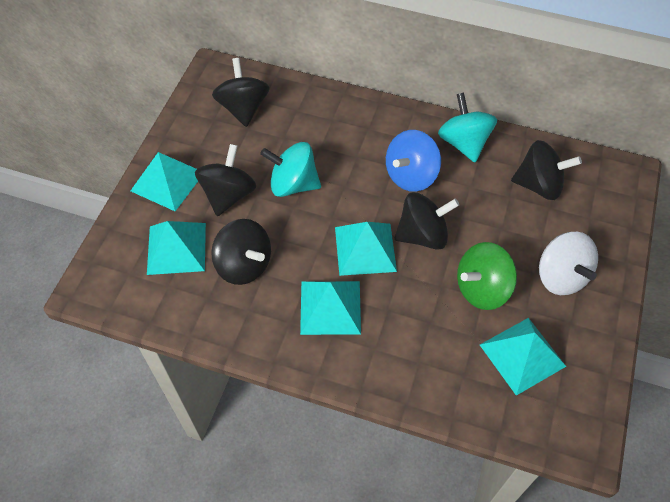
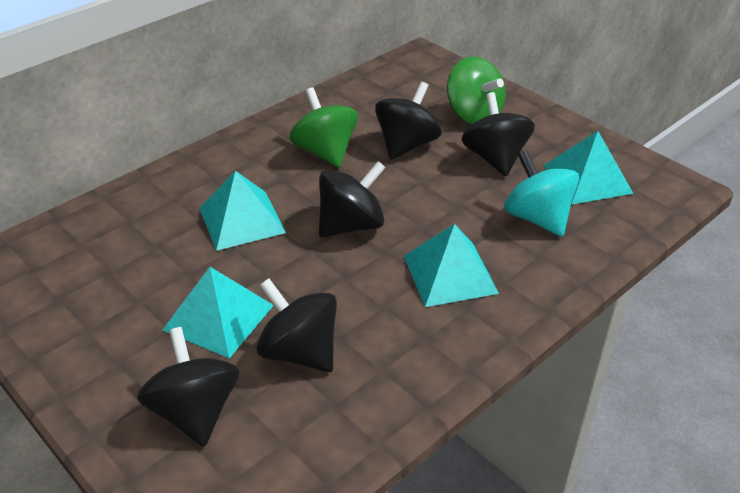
blue spinning top: 1 -> 0
green spinning top: 1 -> 2
turquoise pyramid: 5 -> 4
turquoise spinning top: 2 -> 1
white spinning top: 1 -> 0

